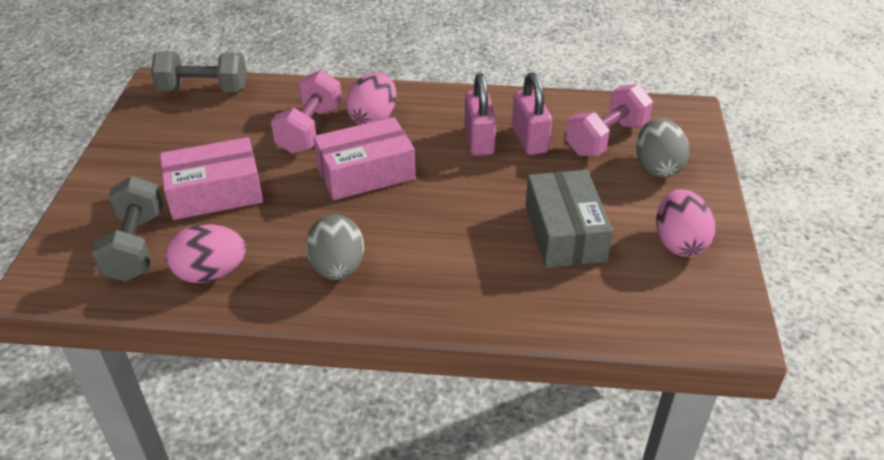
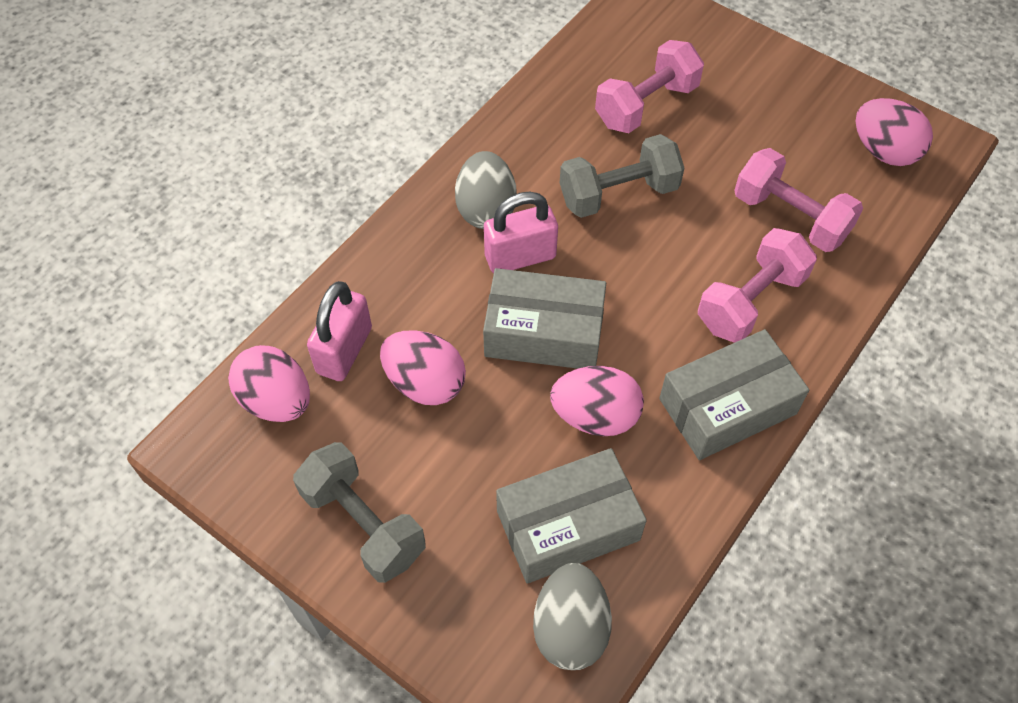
grey box: 1 -> 3
pink box: 2 -> 0
pink dumbbell: 2 -> 3
pink egg: 3 -> 4

